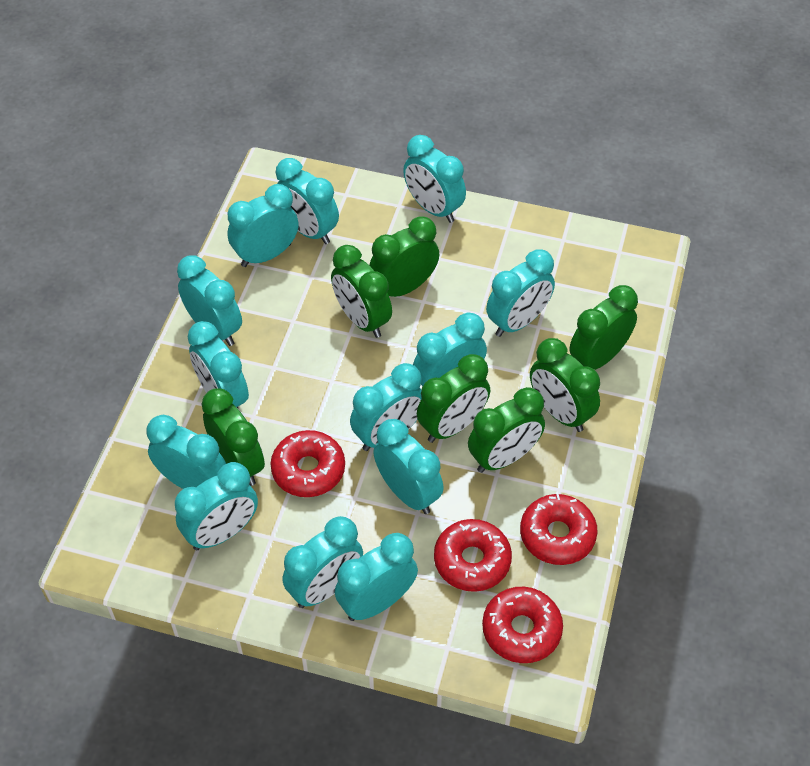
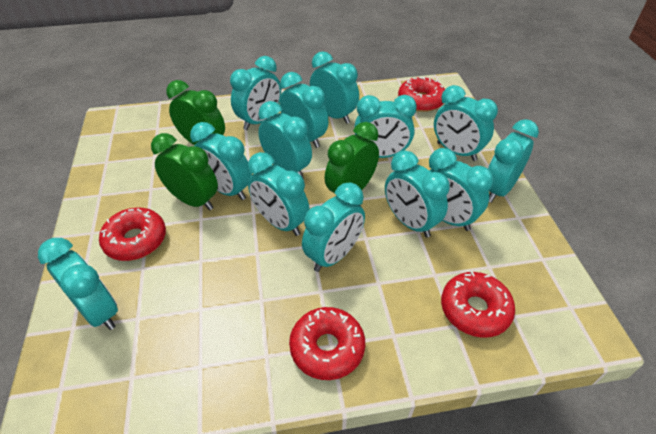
green clock: 7 -> 3

